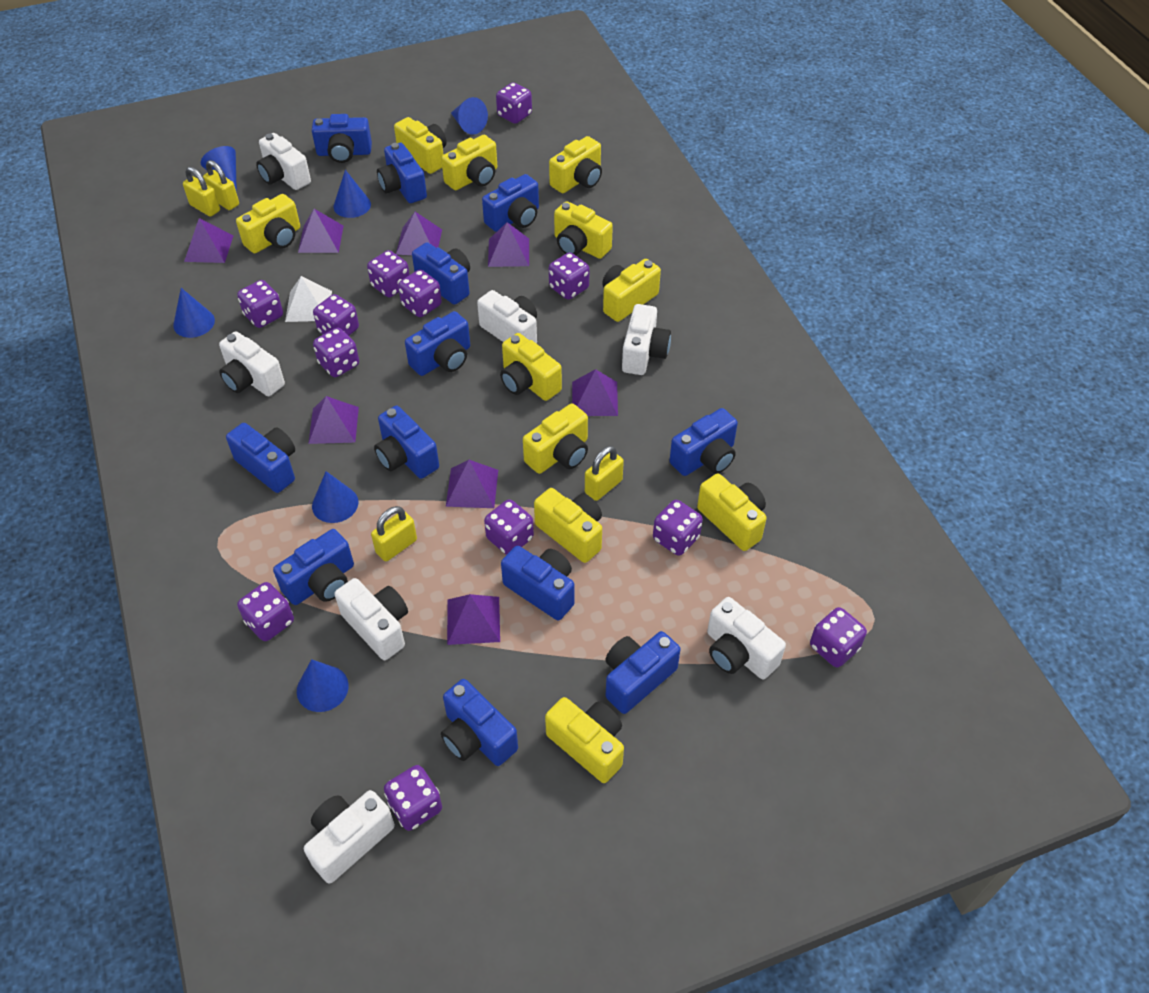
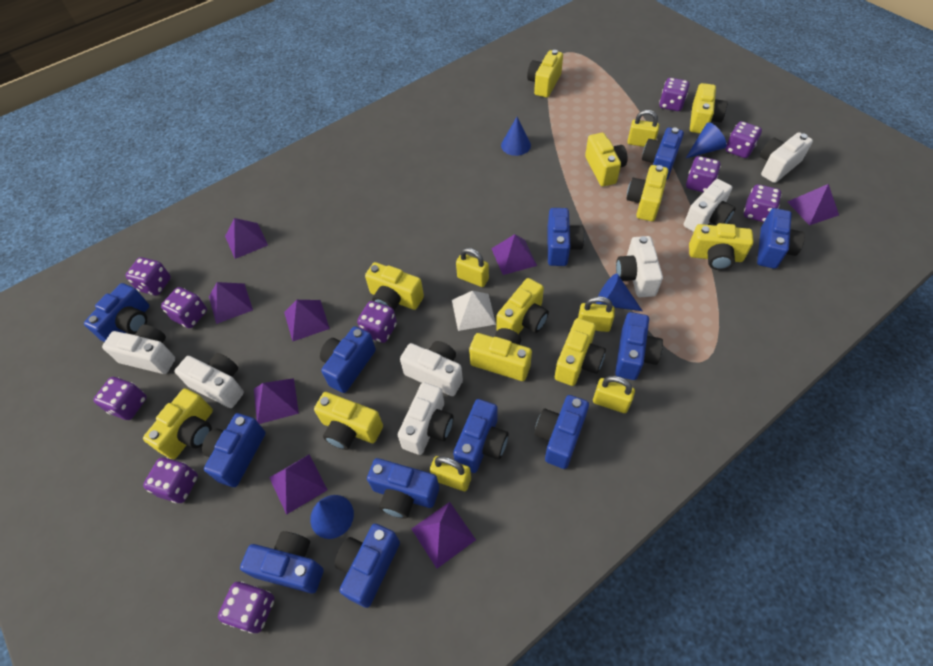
blue cone: 6 -> 4
purple dice: 12 -> 10
yellow padlock: 4 -> 5

